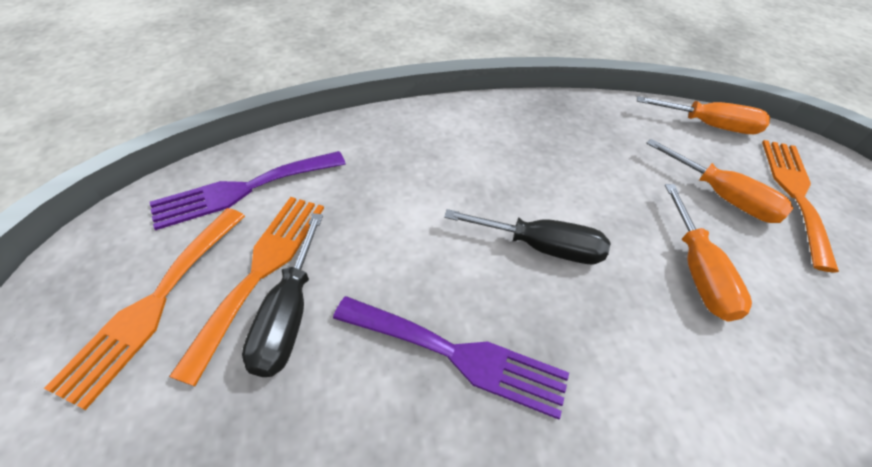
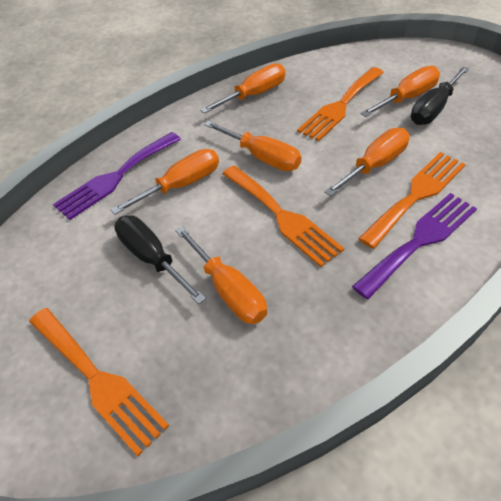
orange fork: 3 -> 4
orange screwdriver: 3 -> 6

